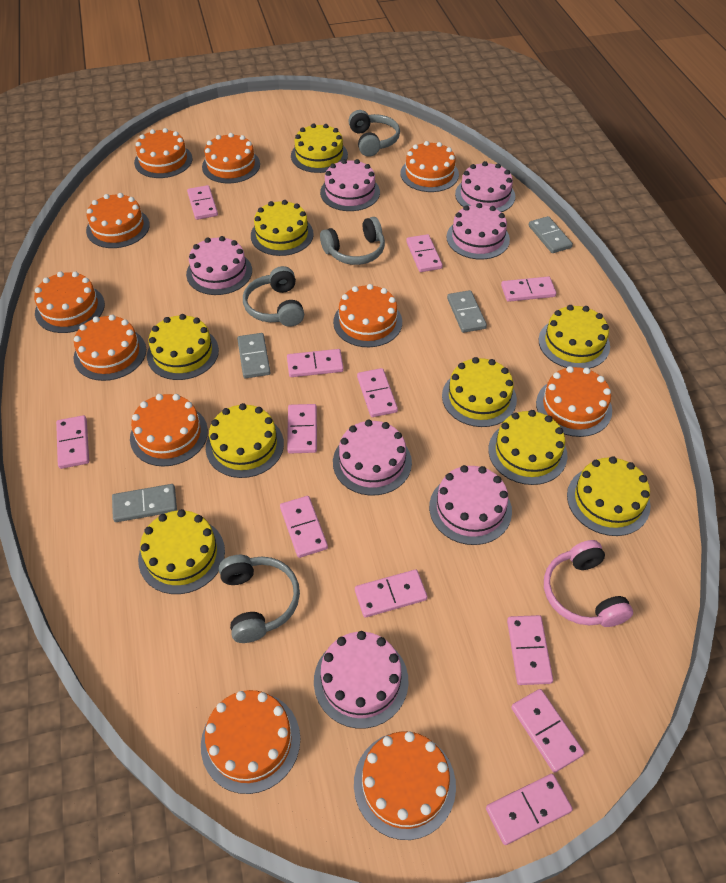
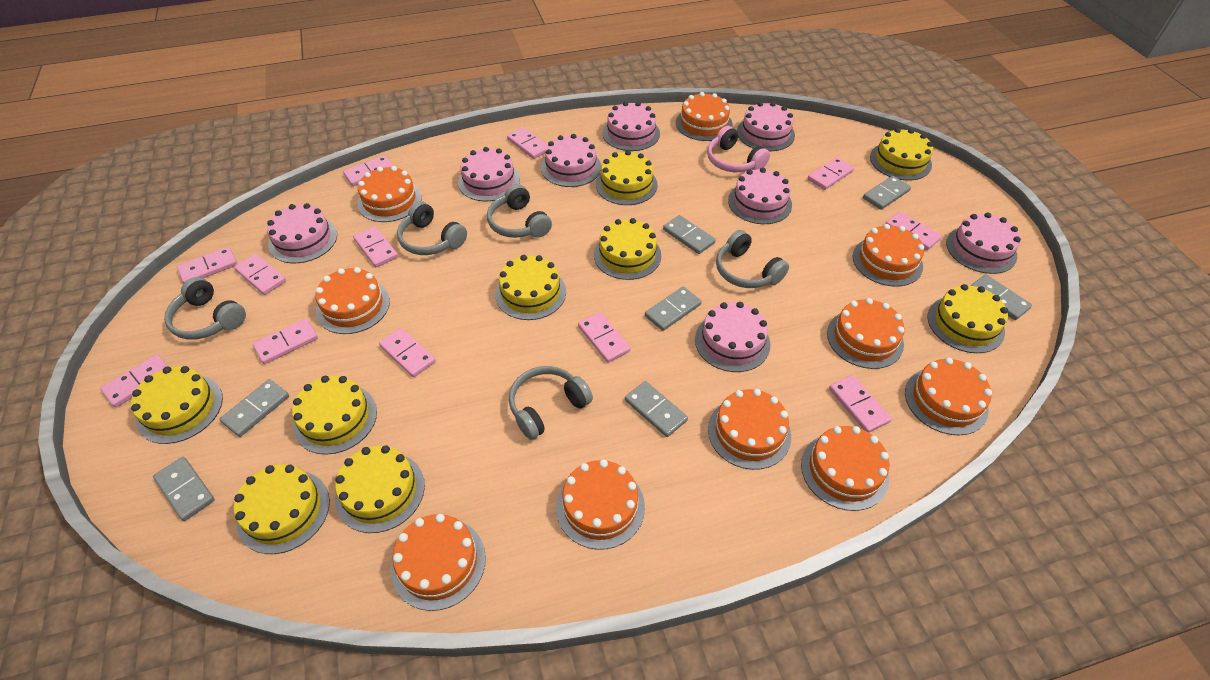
grey domino: 4 -> 7
grey headphones: 4 -> 5
orange cake: 11 -> 10
pink cake: 7 -> 8

